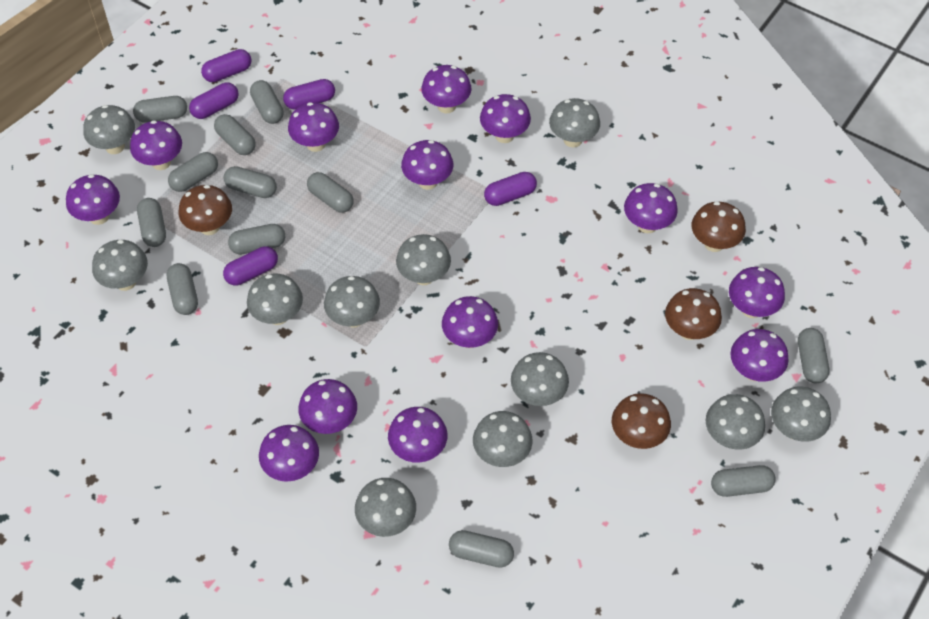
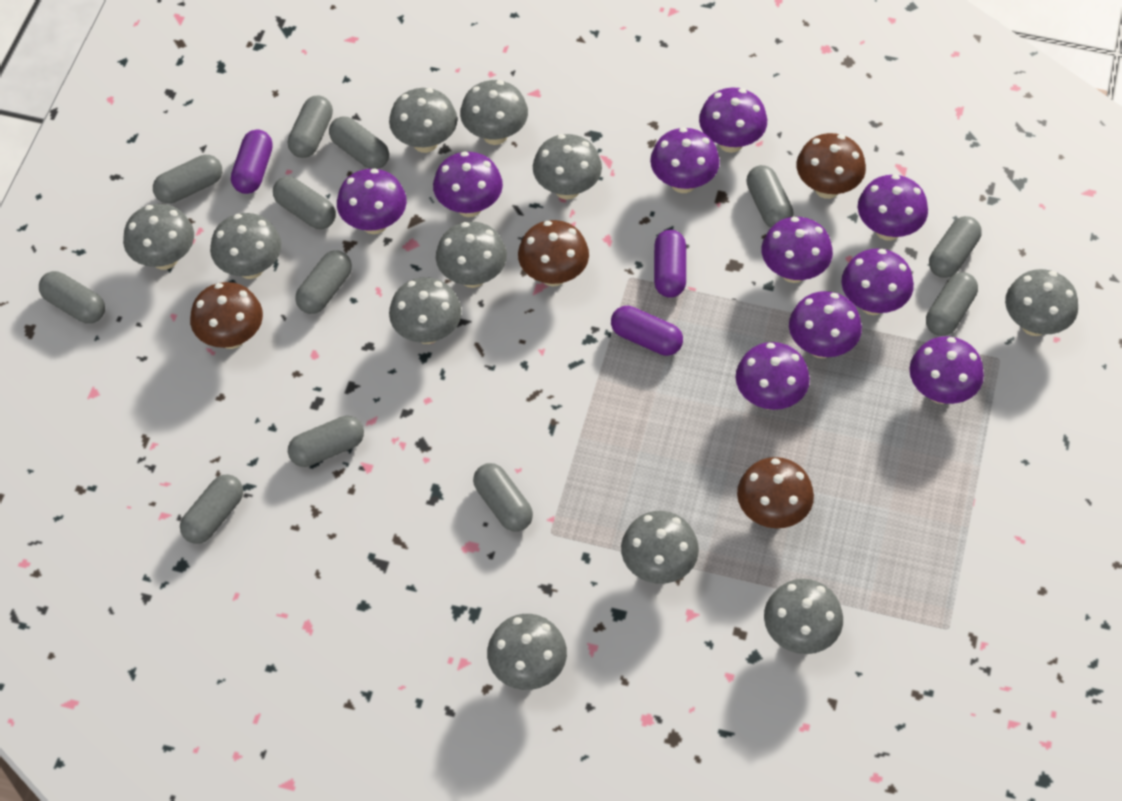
purple capsule: 5 -> 3
purple mushroom: 13 -> 10

